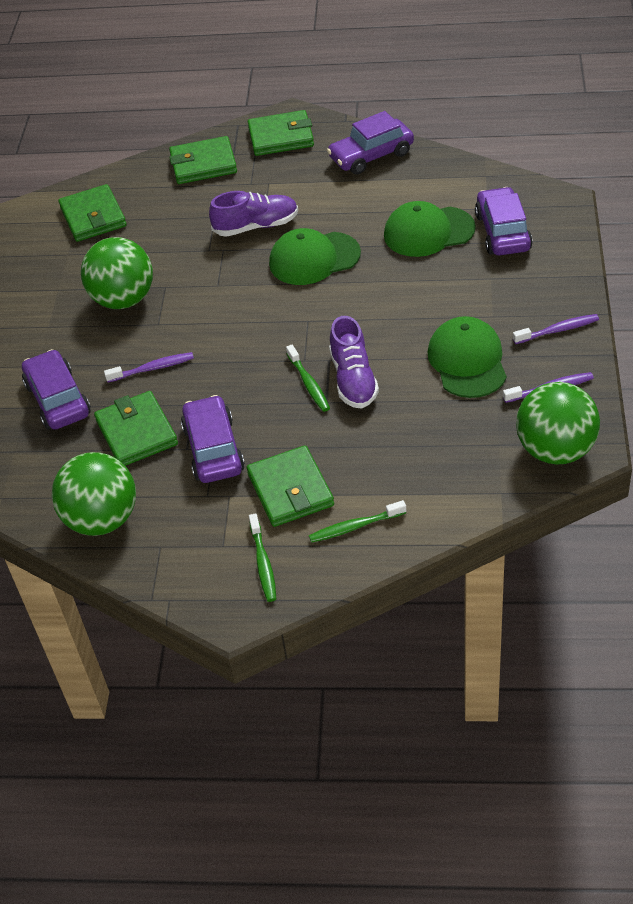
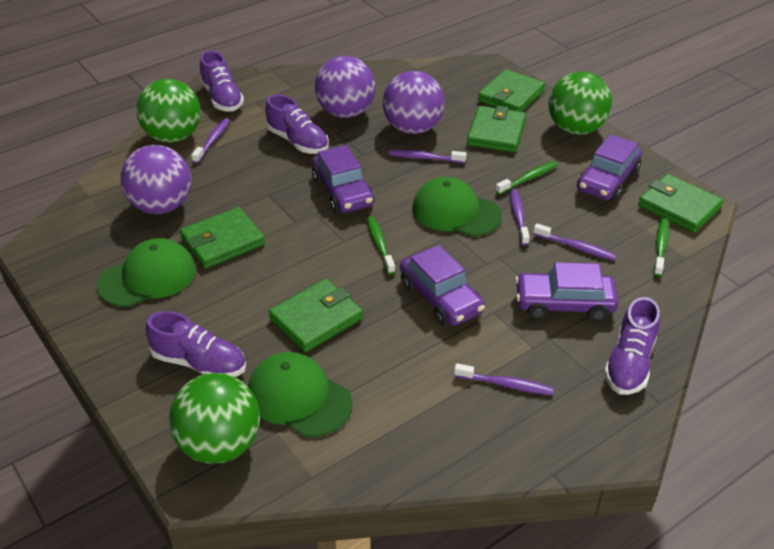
purple ball: 0 -> 3
purple shoe: 2 -> 4
purple toothbrush: 3 -> 5

